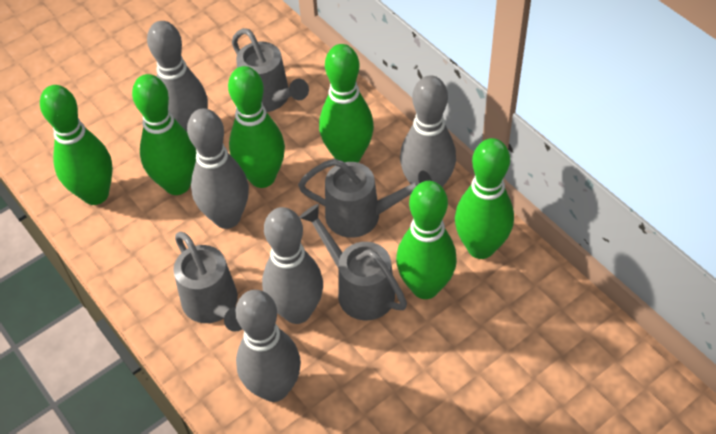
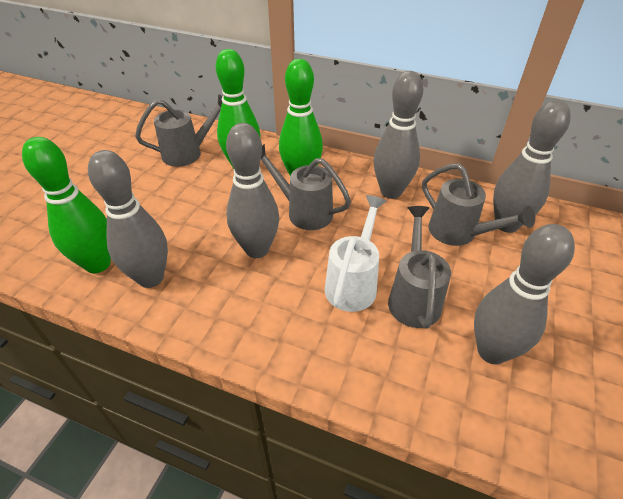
green bowling pin: 6 -> 3
white watering can: 0 -> 1

